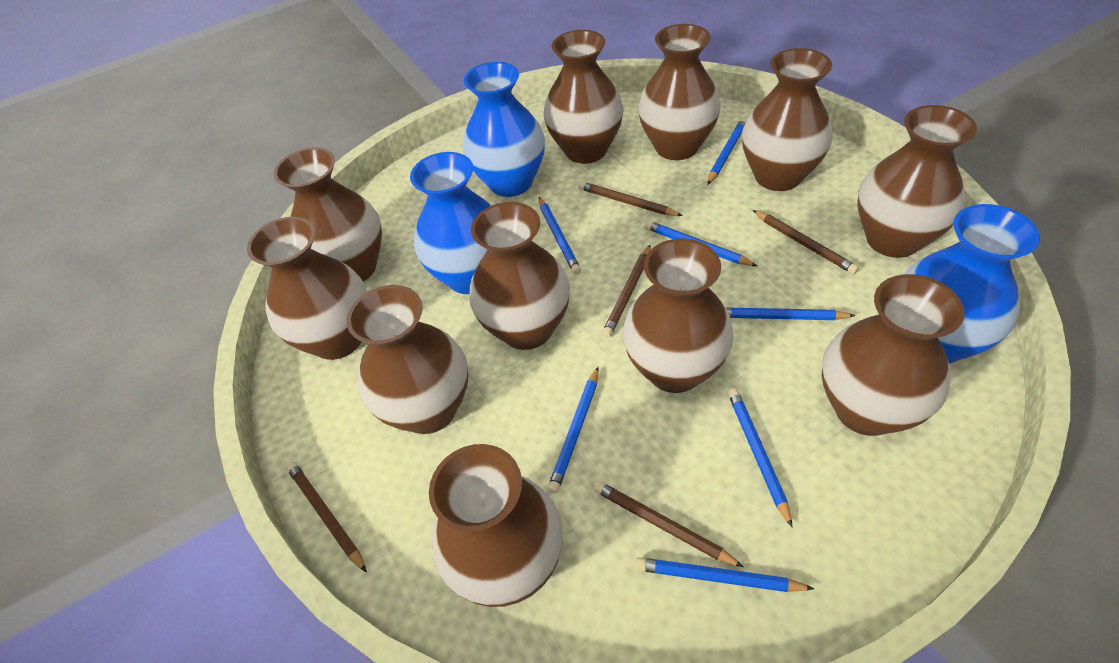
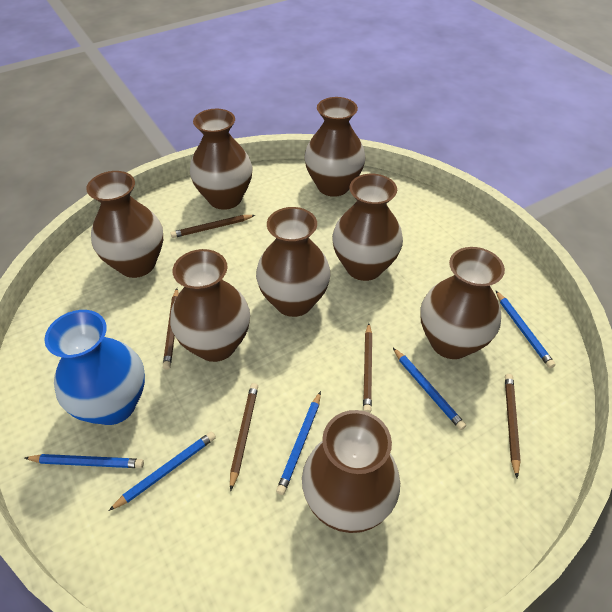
blue pencil: 7 -> 5
blue vase: 3 -> 1
brown vase: 11 -> 8

